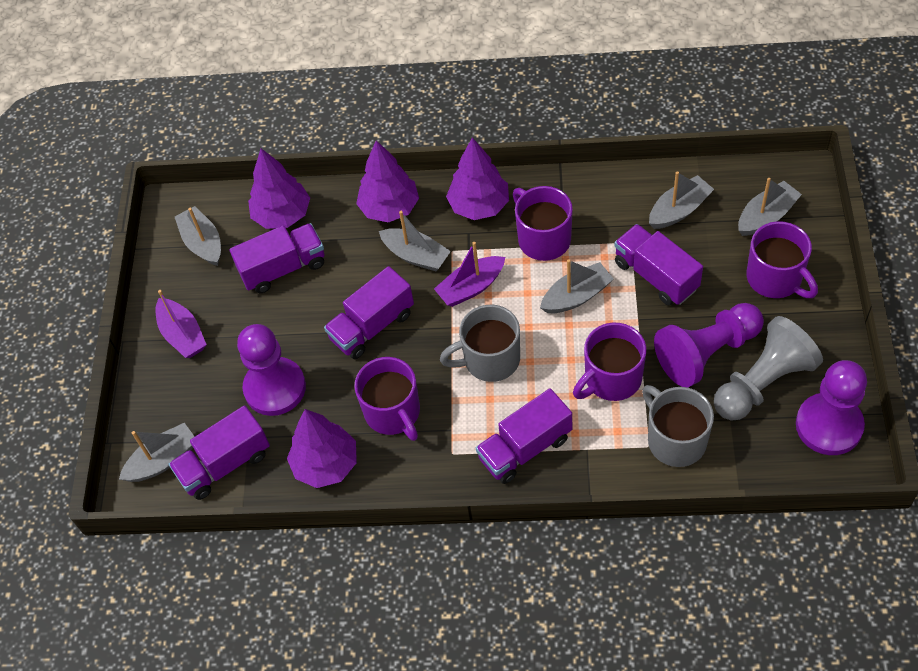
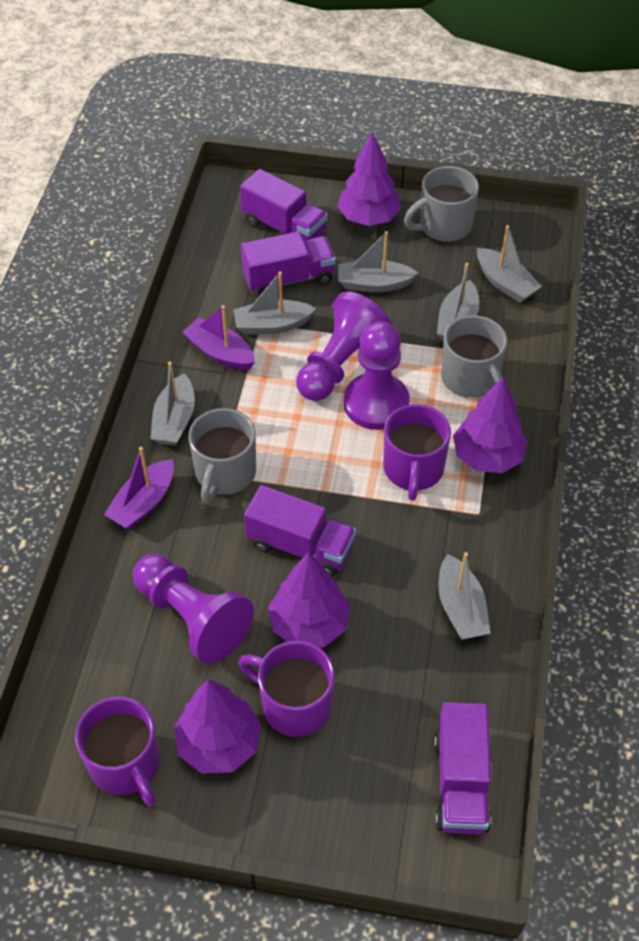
grey mug: 2 -> 3
grey pawn: 1 -> 0
purple mug: 4 -> 3
purple truck: 5 -> 4

